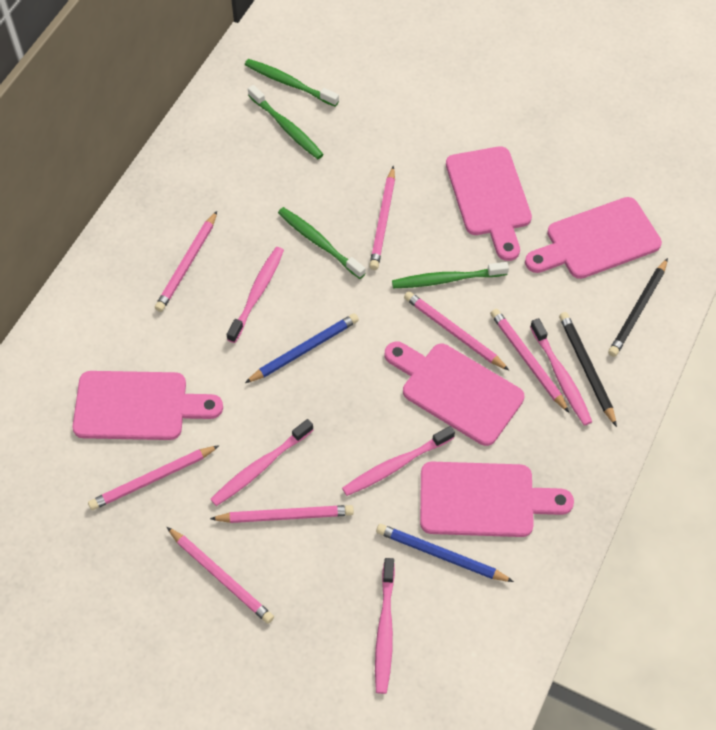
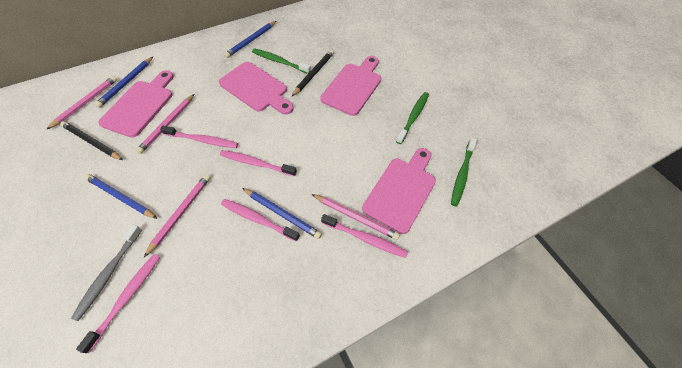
blue pencil: 2 -> 4
green toothbrush: 4 -> 3
grey toothbrush: 0 -> 1
pink cutting board: 5 -> 4
pink pencil: 7 -> 4

